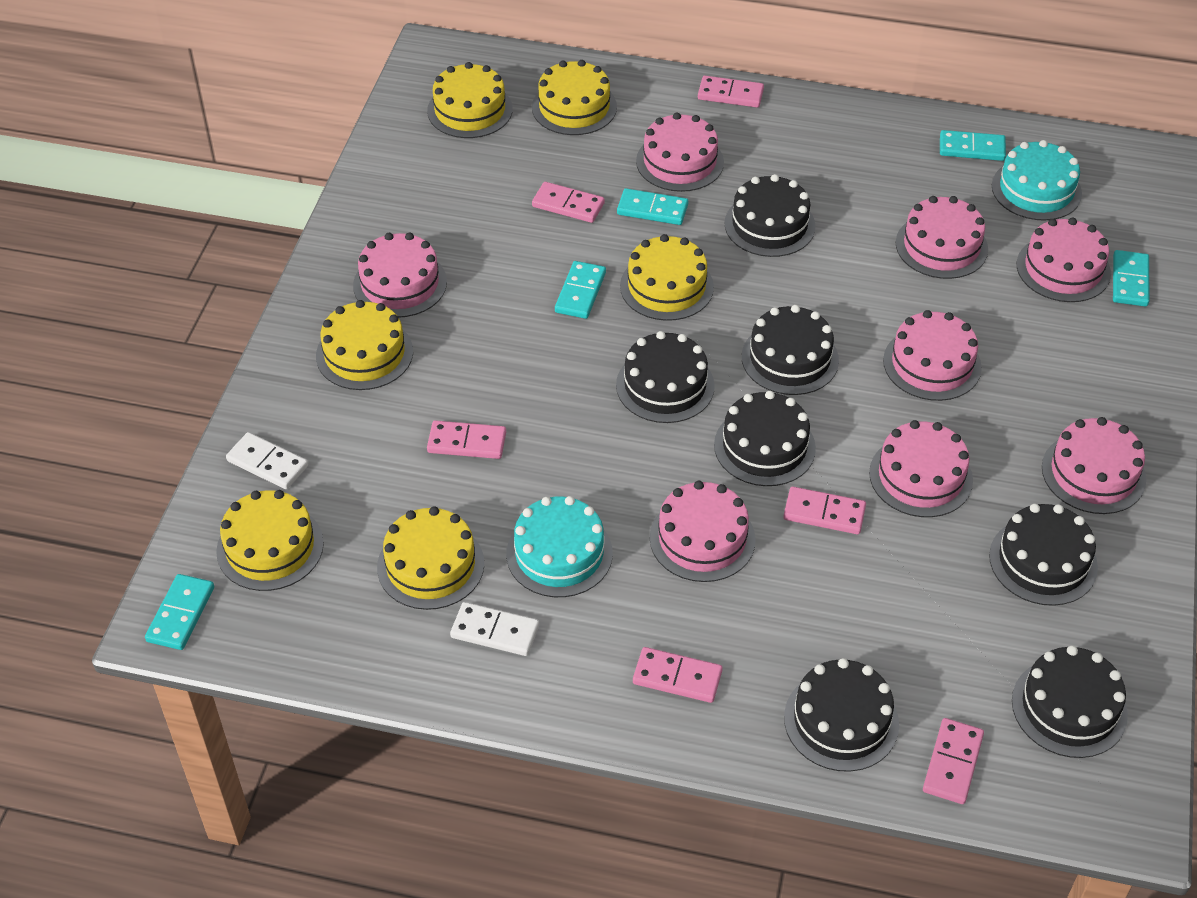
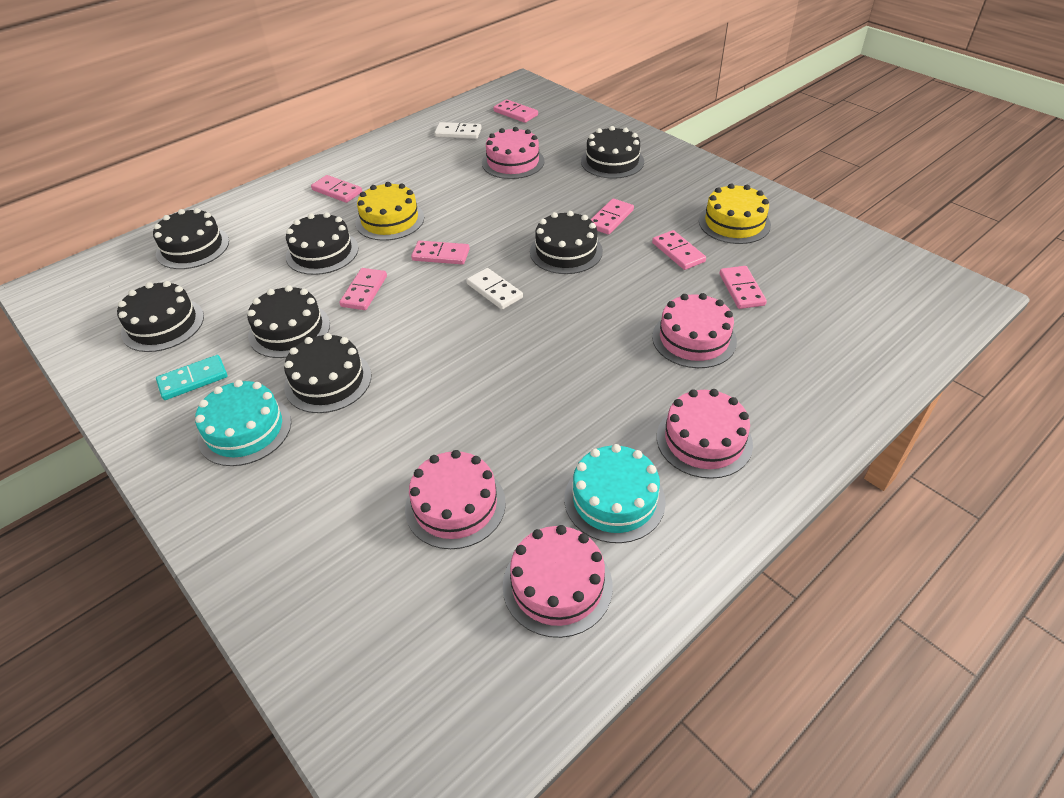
pink cake: 8 -> 5
pink domino: 6 -> 7
turquoise domino: 5 -> 1
yellow cake: 6 -> 2

